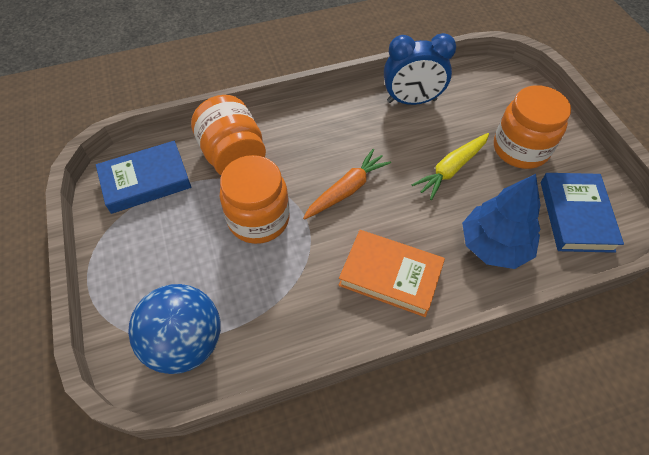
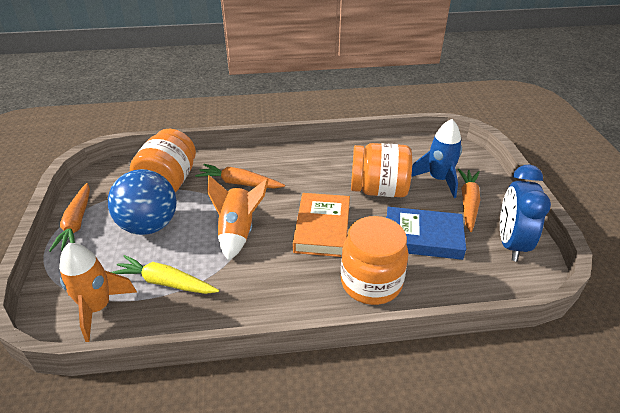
blue book: 2 -> 1
blue rocket: 0 -> 1
blue tree: 1 -> 0
orange carrot: 1 -> 3
orange rocket: 0 -> 2

